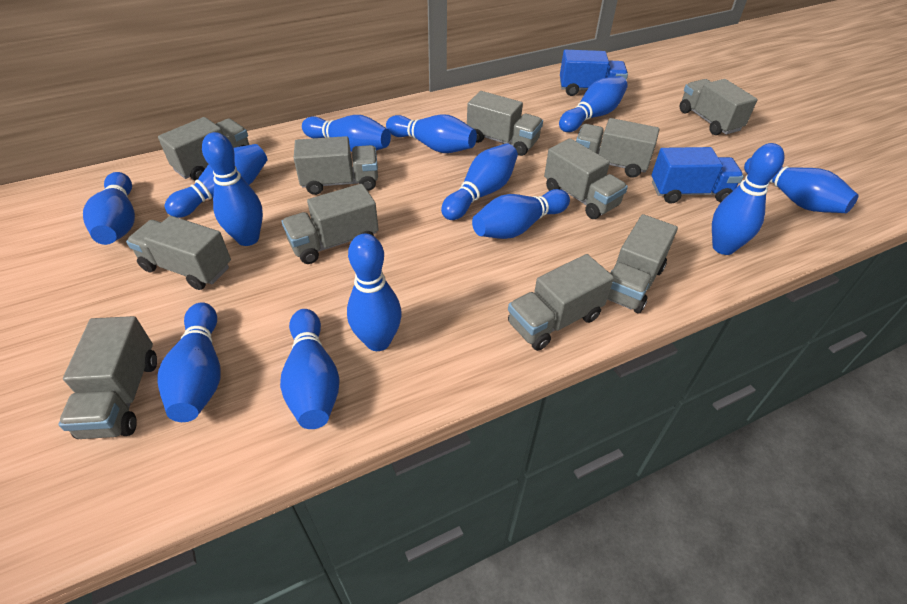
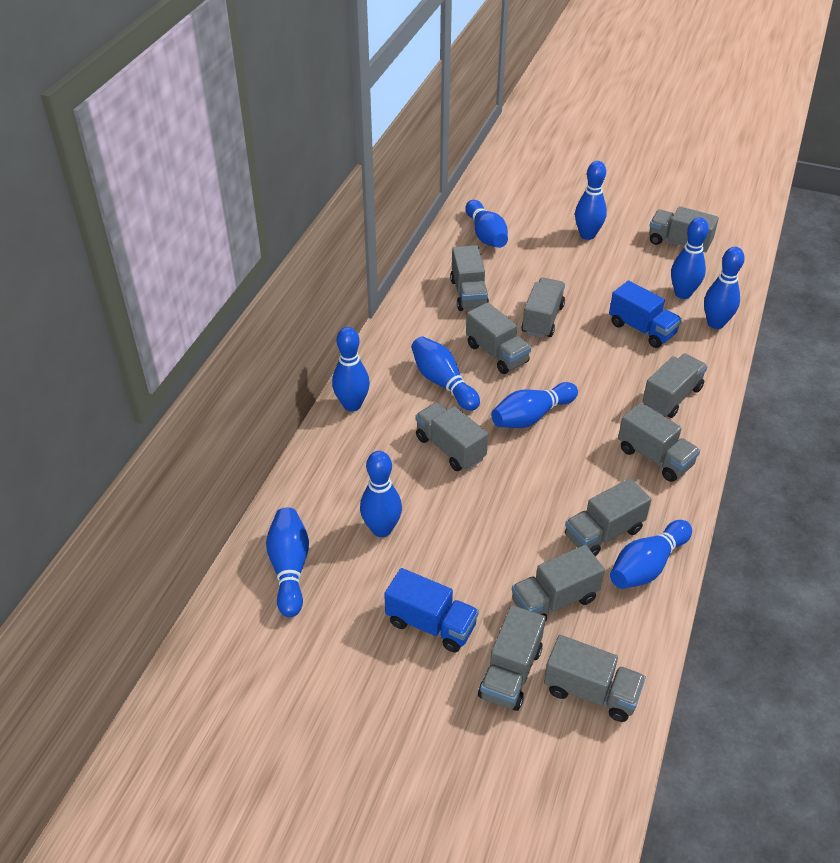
blue bowling pin: 13 -> 10

